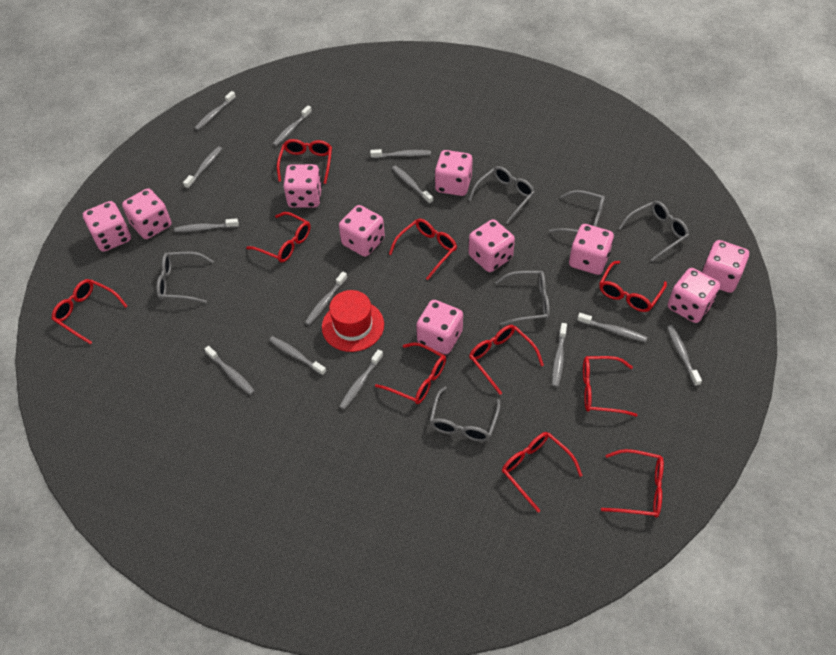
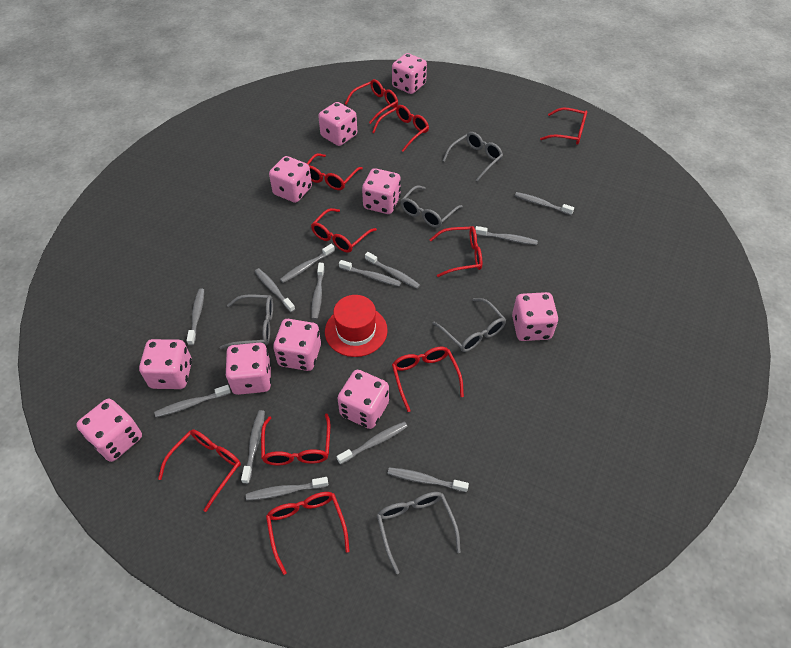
grey glasses: 6 -> 5

